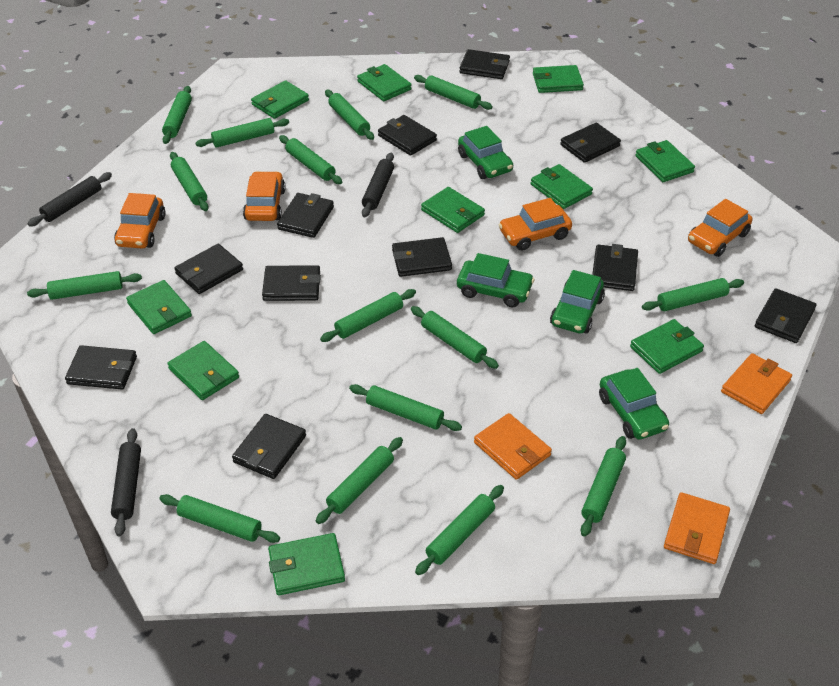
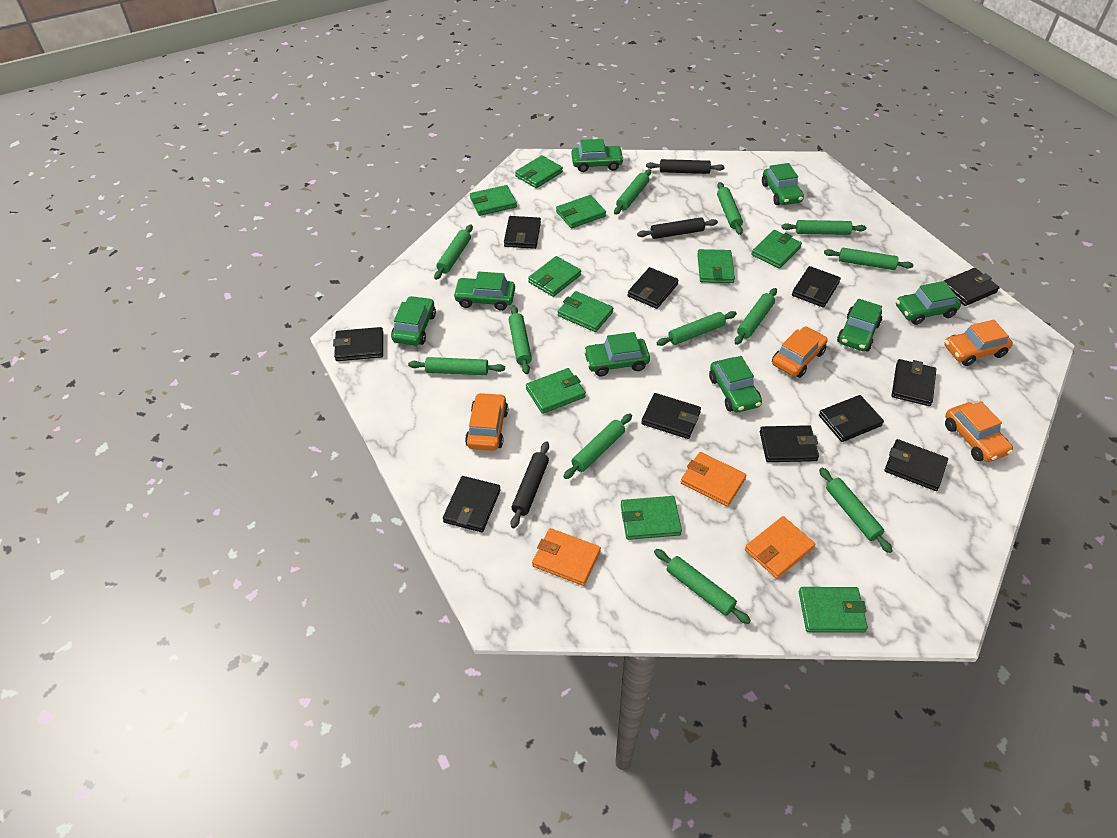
green car: 4 -> 8
green rolling pin: 15 -> 12

